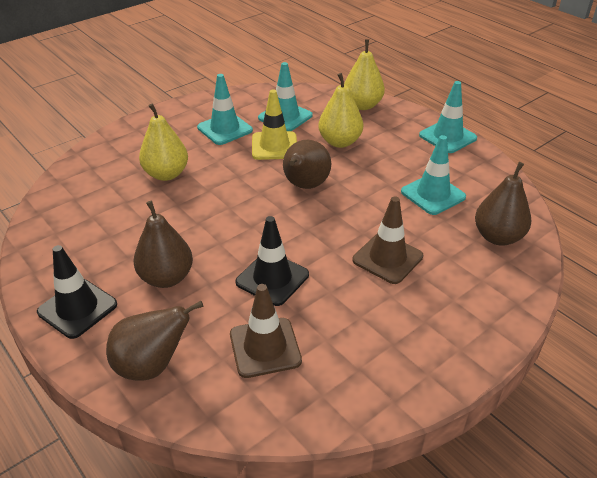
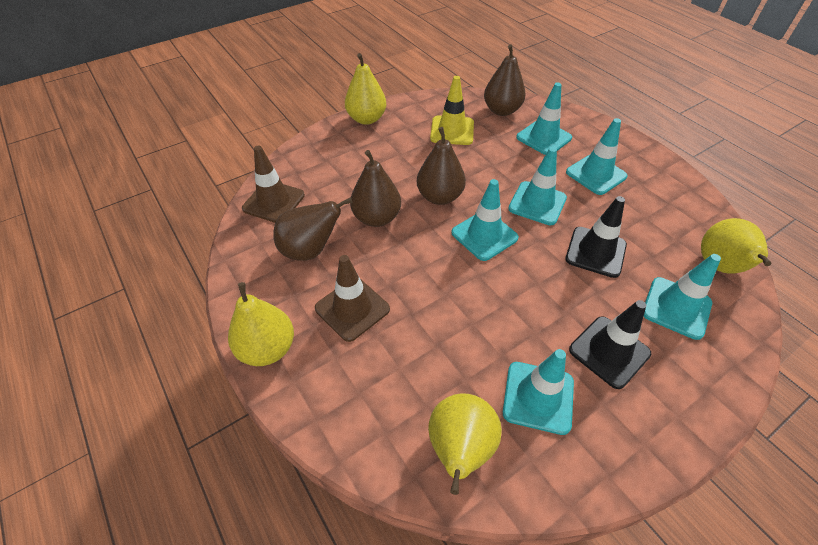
turquoise traffic cone: 4 -> 6
yellow pear: 3 -> 4

